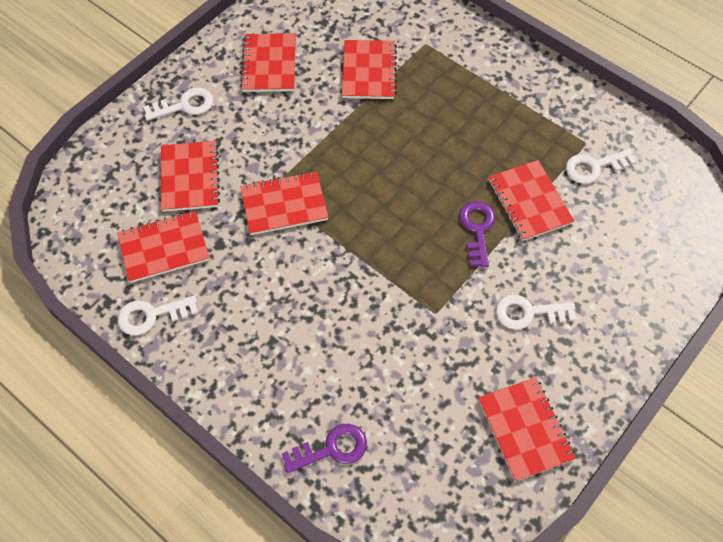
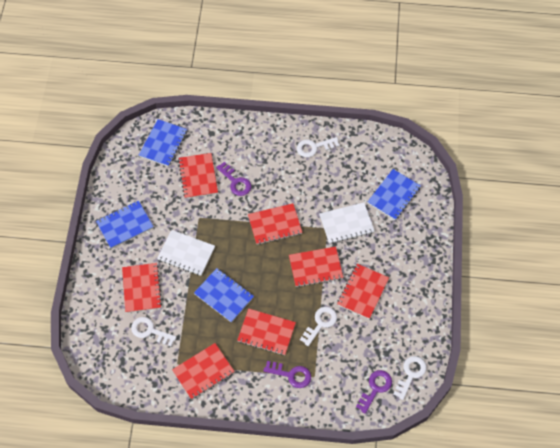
blue notebook: 0 -> 4
purple key: 2 -> 3
white notebook: 0 -> 2

